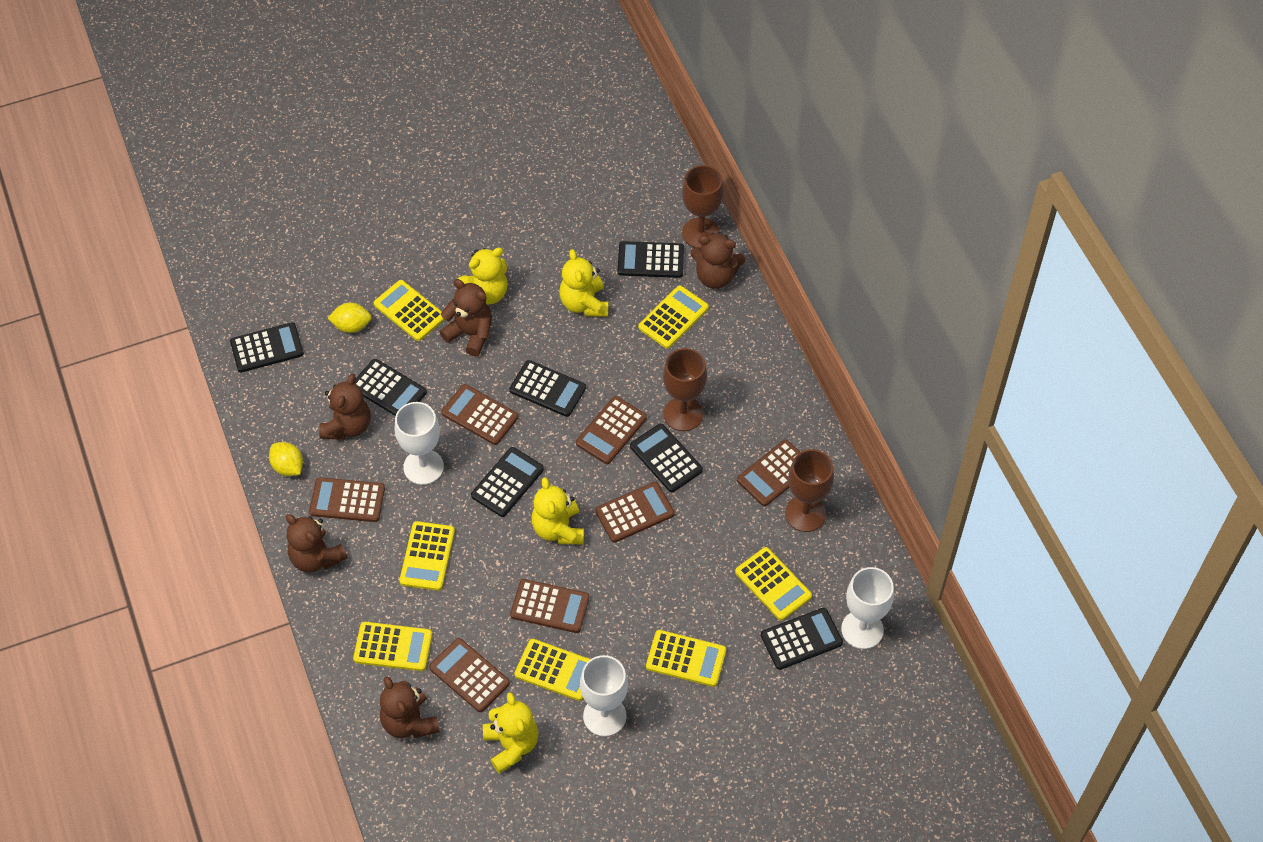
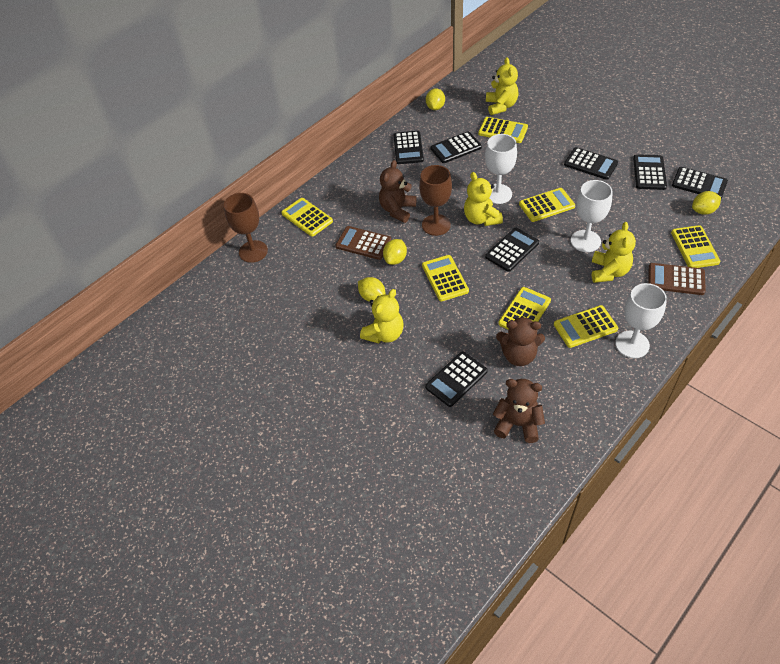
brown calculator: 7 -> 2
brown goblet: 3 -> 2
brown teddy bear: 5 -> 3
yellow lemon: 2 -> 4

